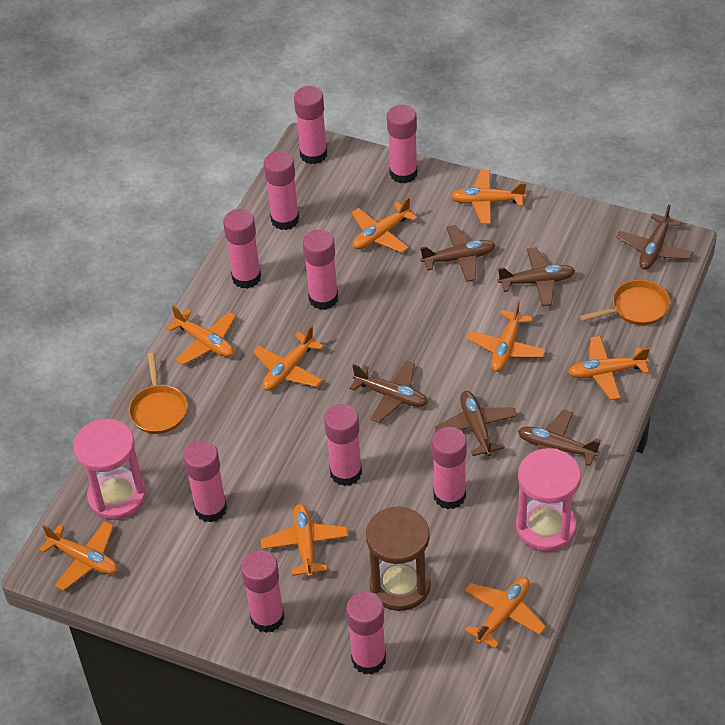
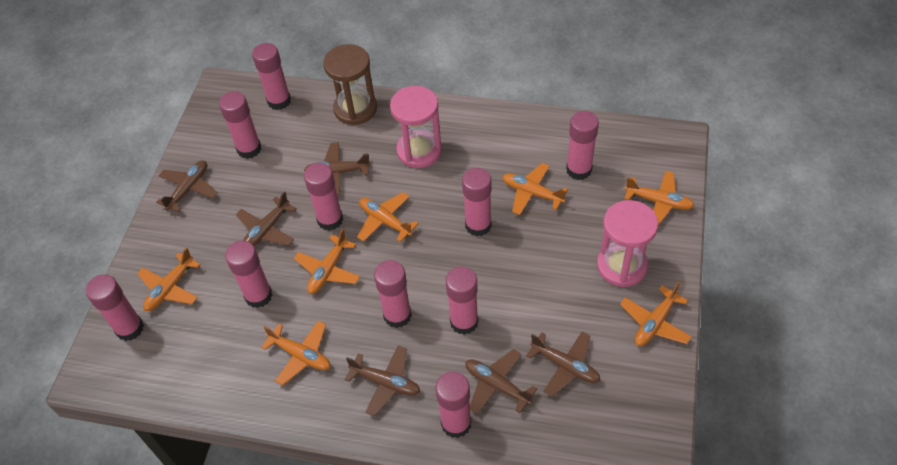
orange pan: 2 -> 0
orange plane: 9 -> 7

